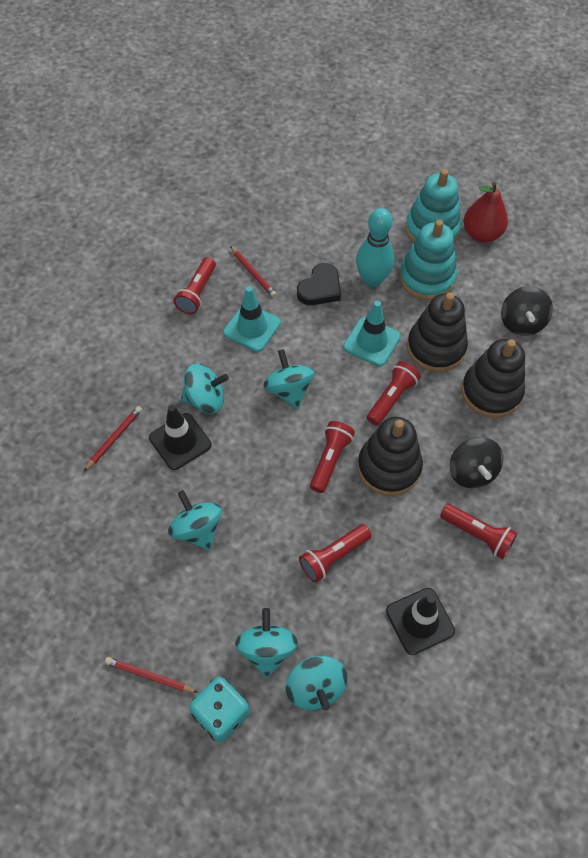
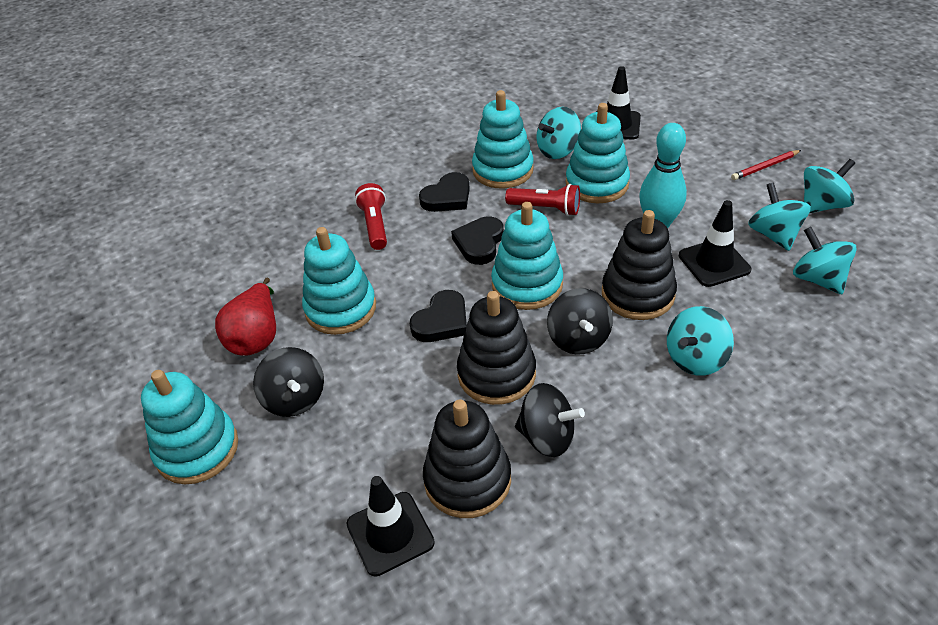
black heart: 1 -> 3
black spinning top: 2 -> 3
black traffic cone: 2 -> 3
red flashlight: 5 -> 2
red pencil: 3 -> 1
turquoise dice: 1 -> 0
turquoise stacking toy: 2 -> 5
turquoise traffic cone: 2 -> 0

